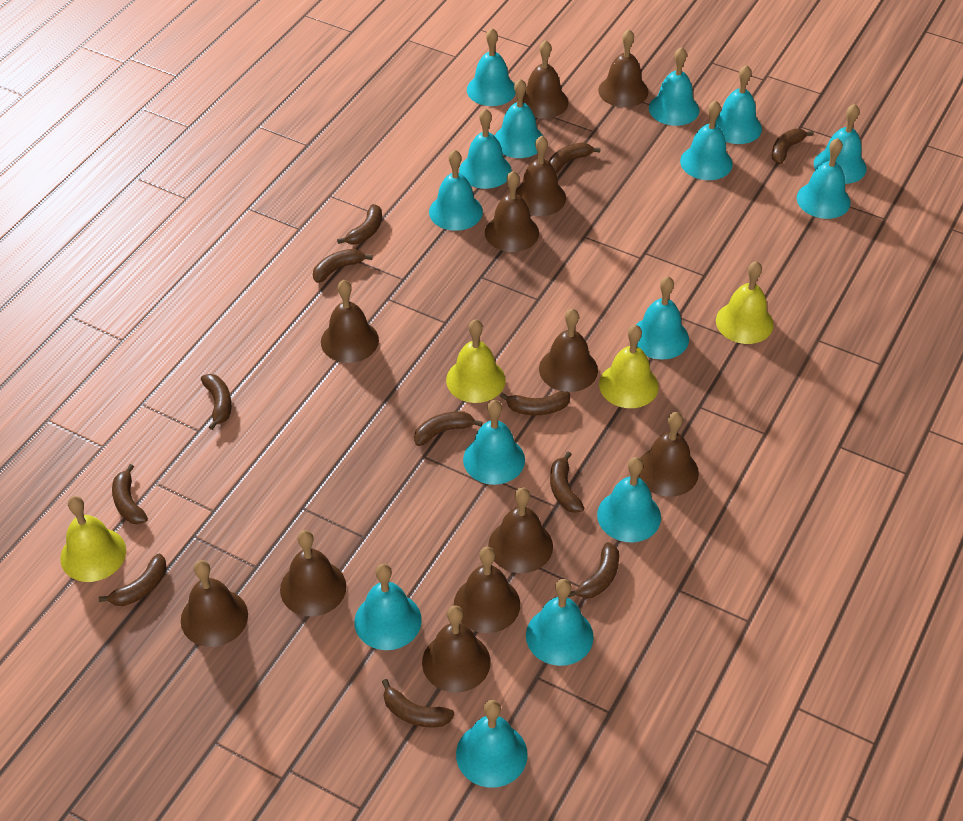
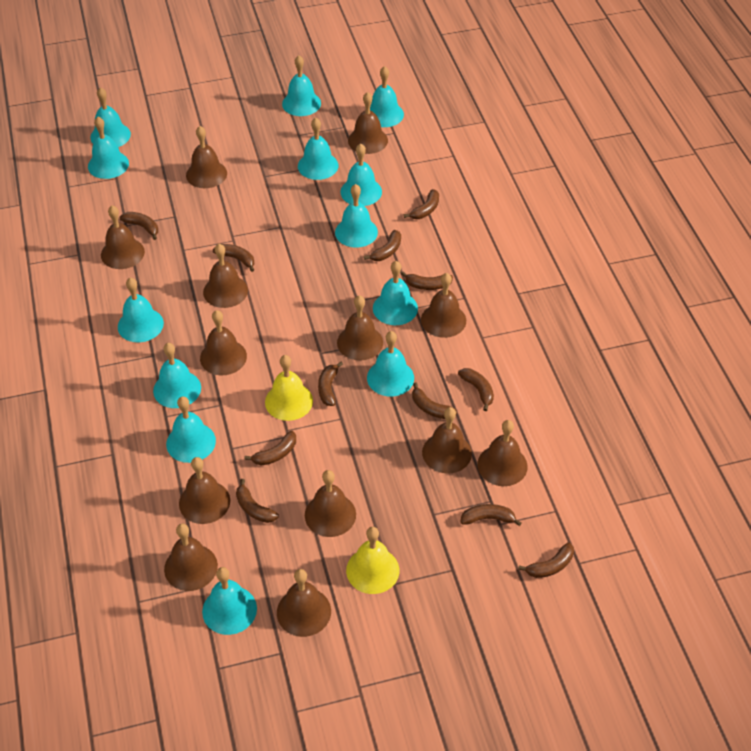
brown bell: 12 -> 13
turquoise bell: 15 -> 13
yellow bell: 4 -> 2

